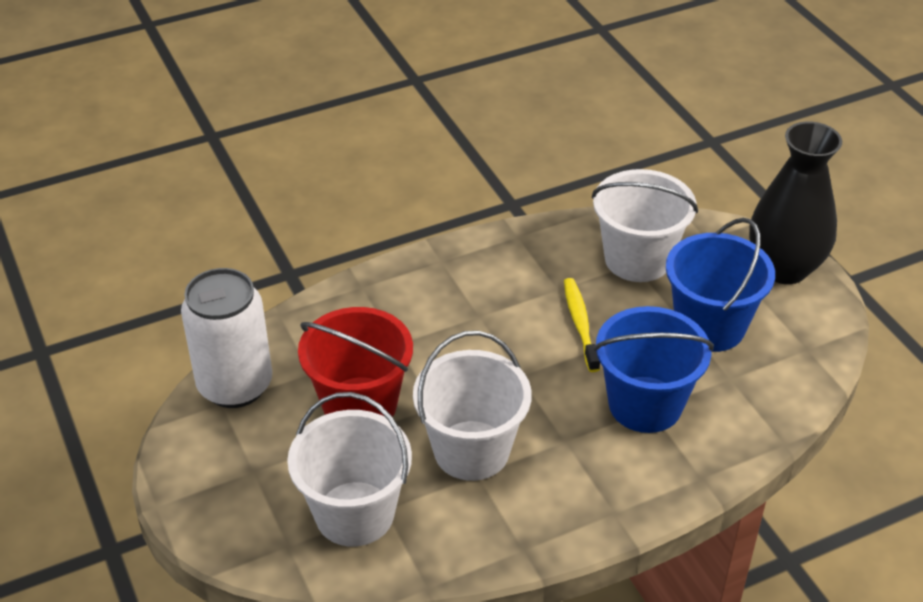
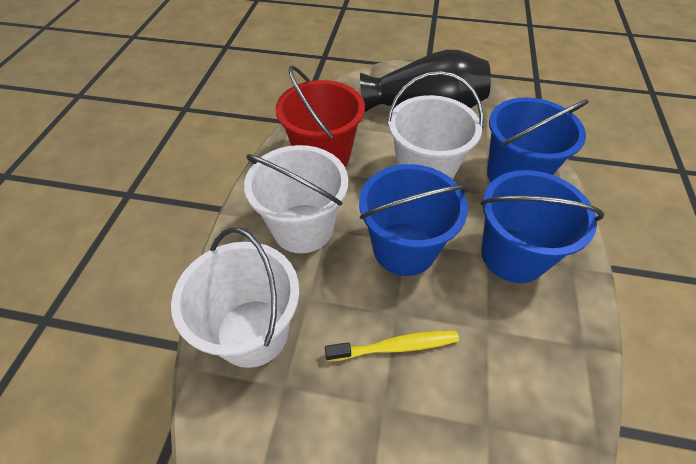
blue bucket: 2 -> 3
white can: 1 -> 0

